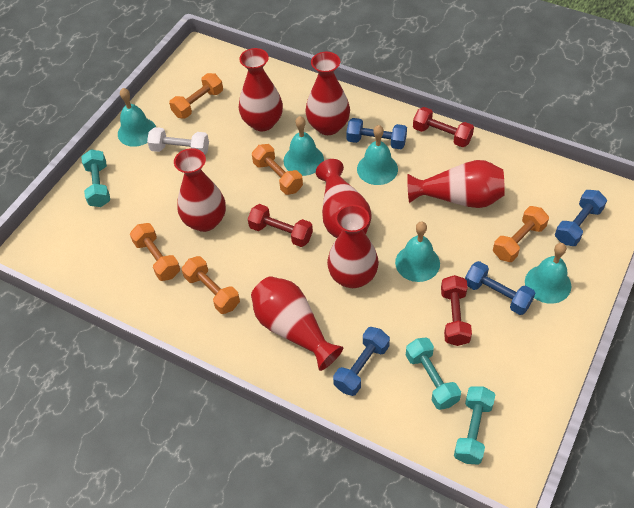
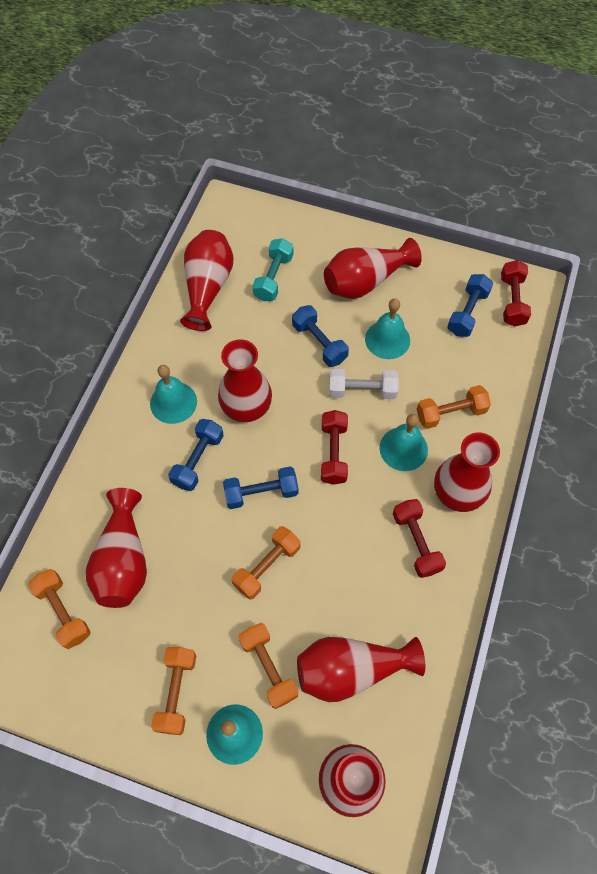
turquoise bell: 5 -> 4
turquoise dumbbell: 3 -> 1

